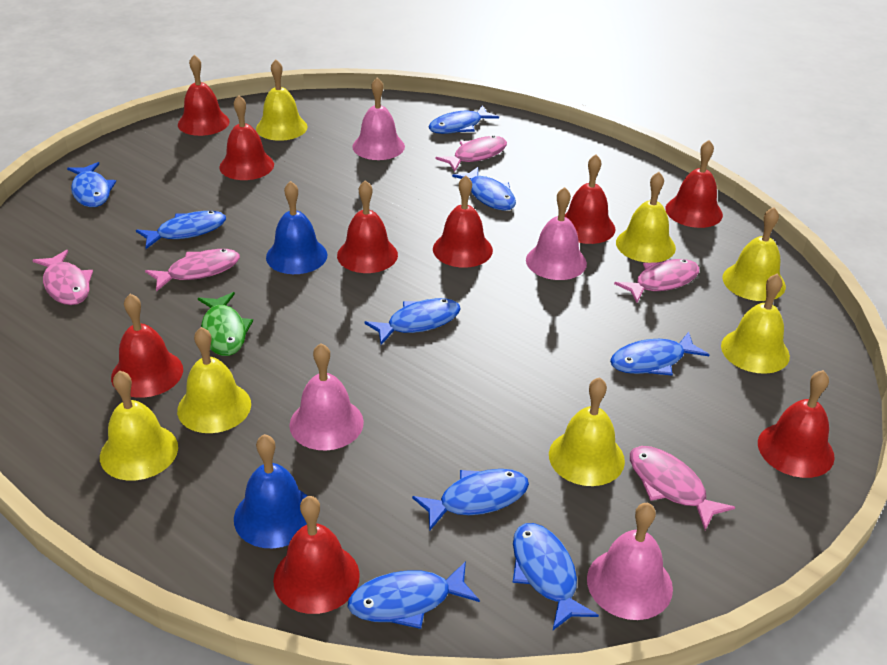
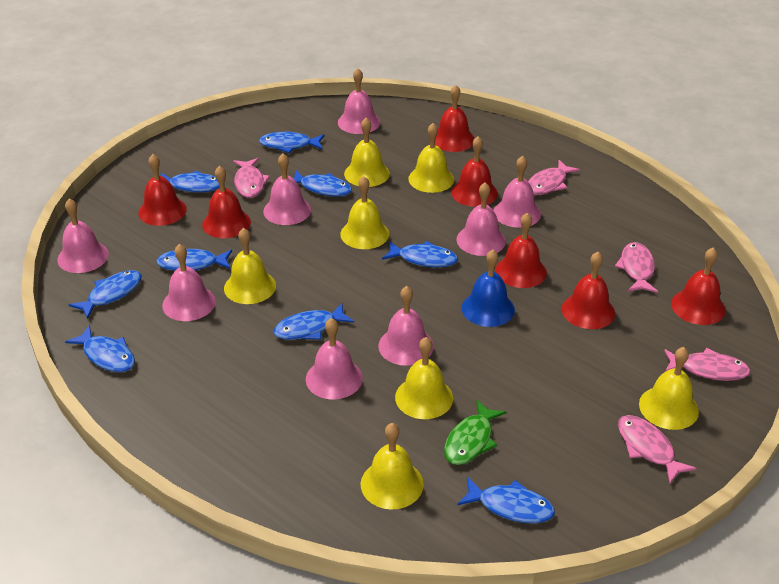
blue bell: 2 -> 1
pink bell: 4 -> 8
red bell: 9 -> 7

